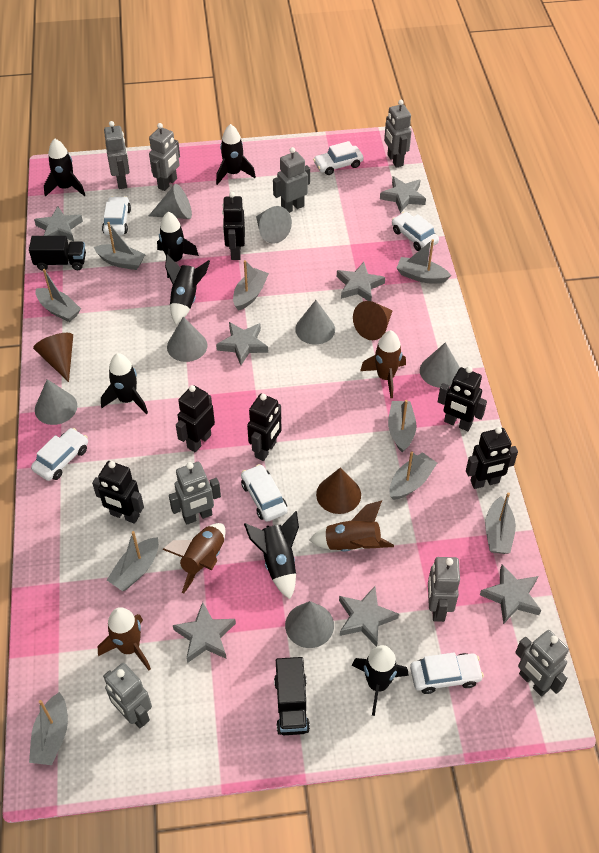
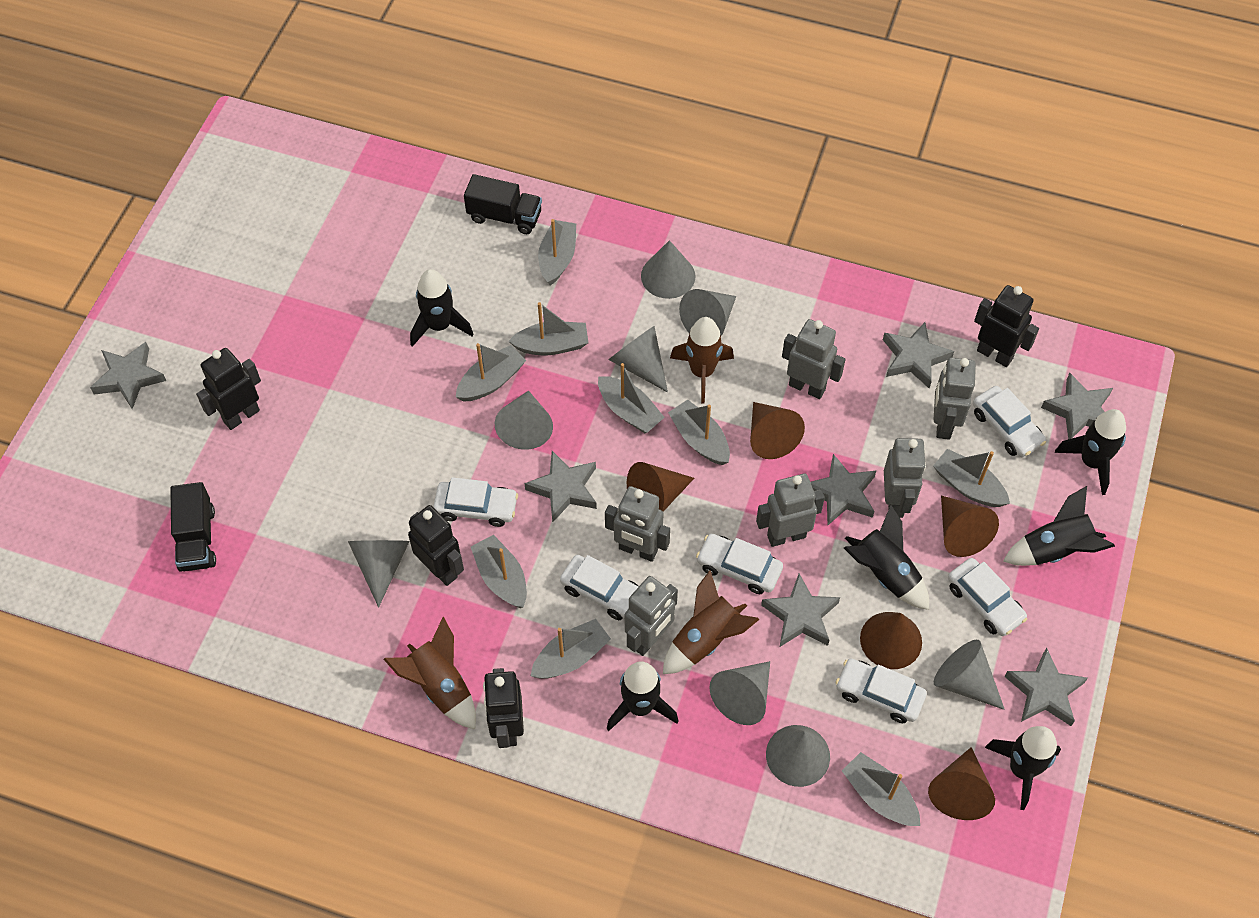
black robot: 6 -> 4
black rocket: 7 -> 6
brown cone: 3 -> 5
brown rocket: 4 -> 3
grey cone: 7 -> 8
grey robot: 8 -> 6

